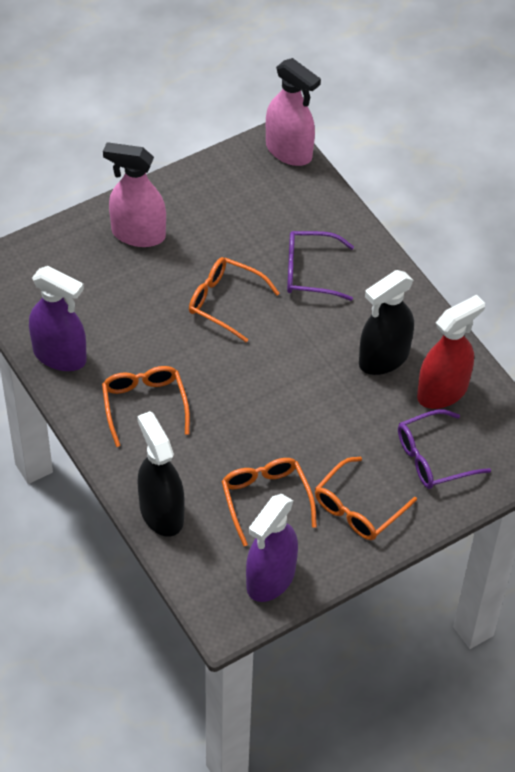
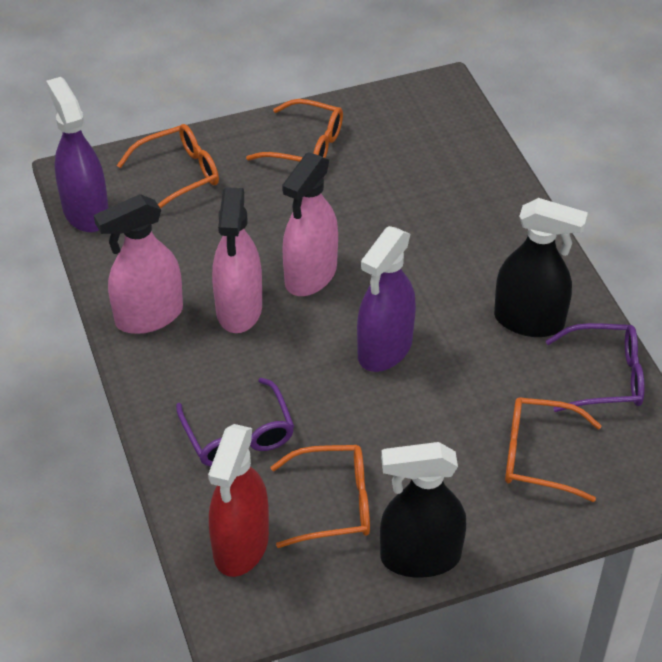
pink spray bottle: 2 -> 3

